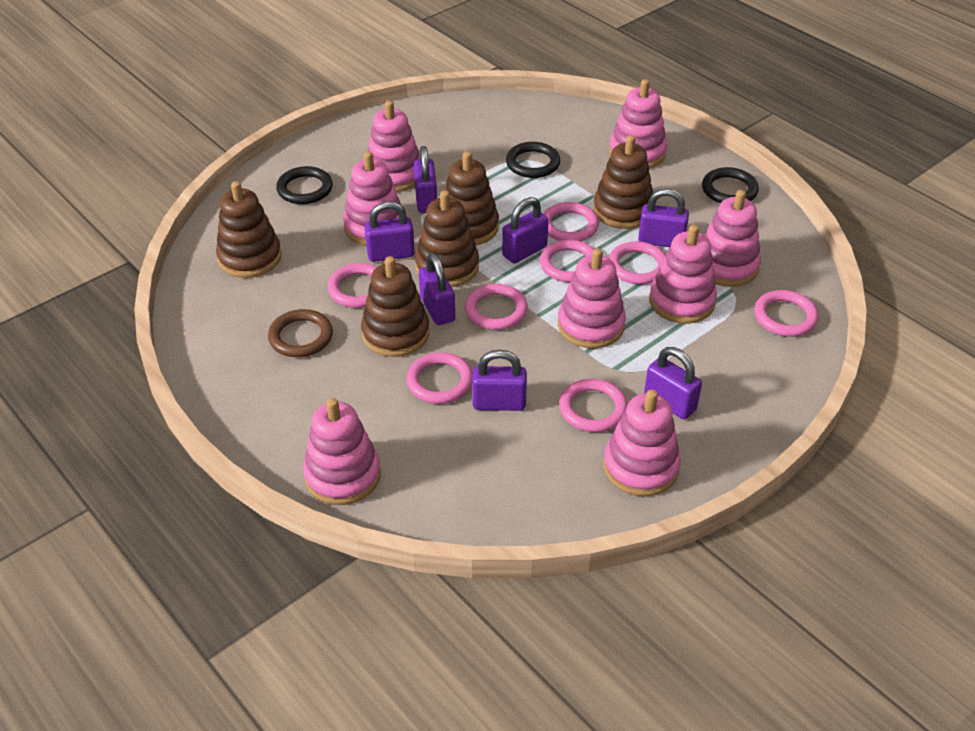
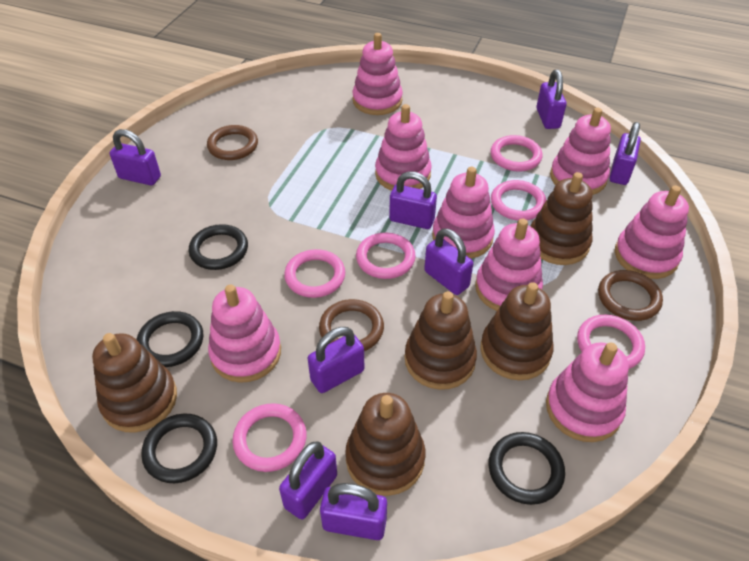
black ring: 3 -> 4
brown ring: 1 -> 3
pink ring: 8 -> 6
purple padlock: 7 -> 8

